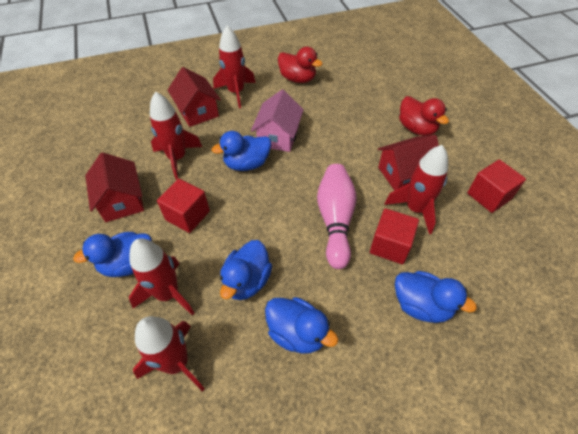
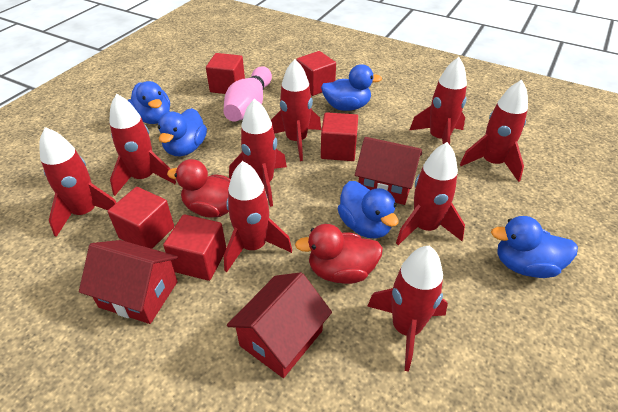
pink house: 1 -> 0
red cube: 3 -> 5
red rocket: 5 -> 9

